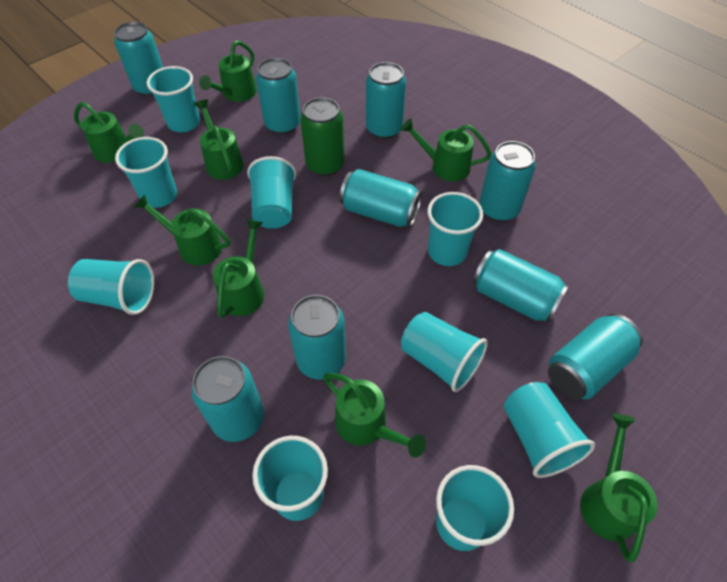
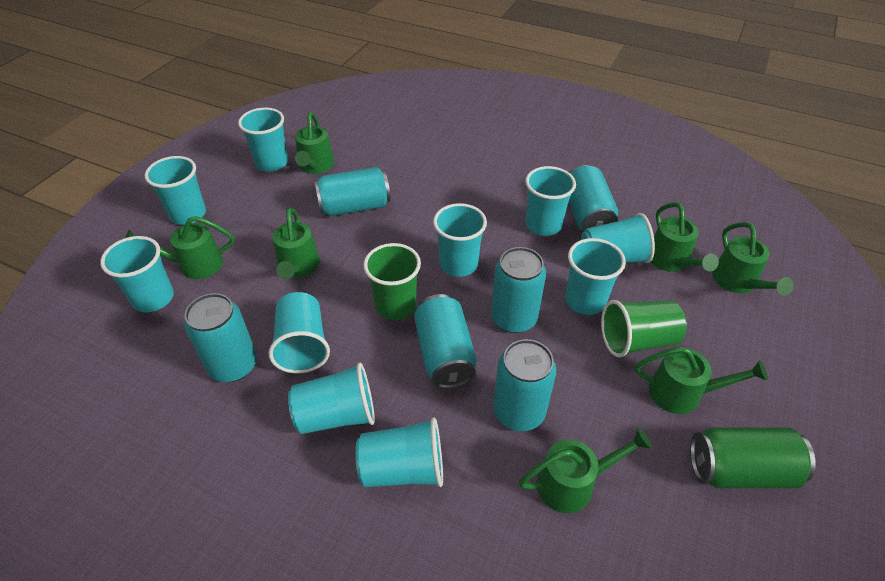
green cup: 0 -> 2
green watering can: 8 -> 7
turquoise can: 9 -> 6
turquoise cup: 9 -> 10

